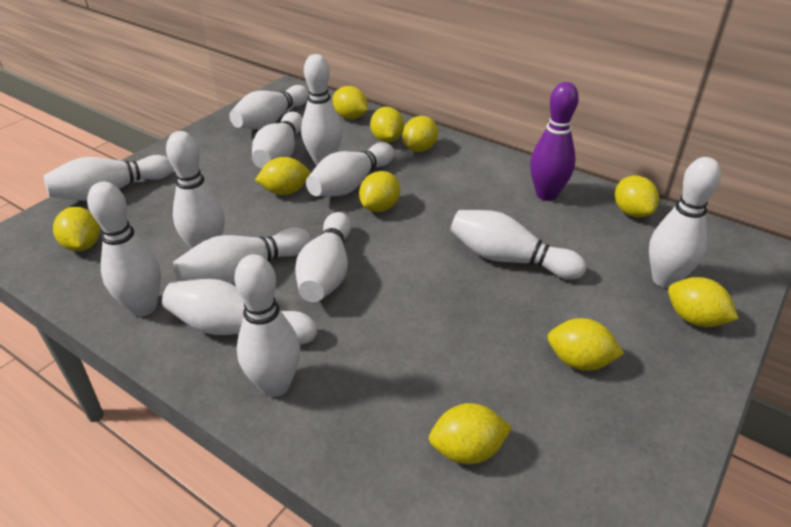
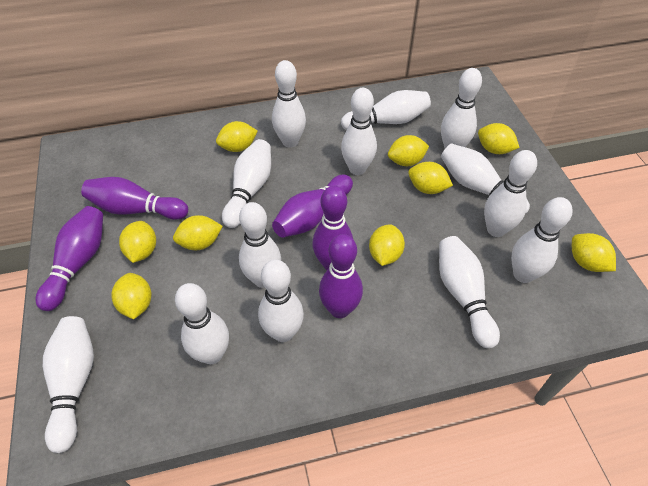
purple bowling pin: 1 -> 5
yellow lemon: 10 -> 9

